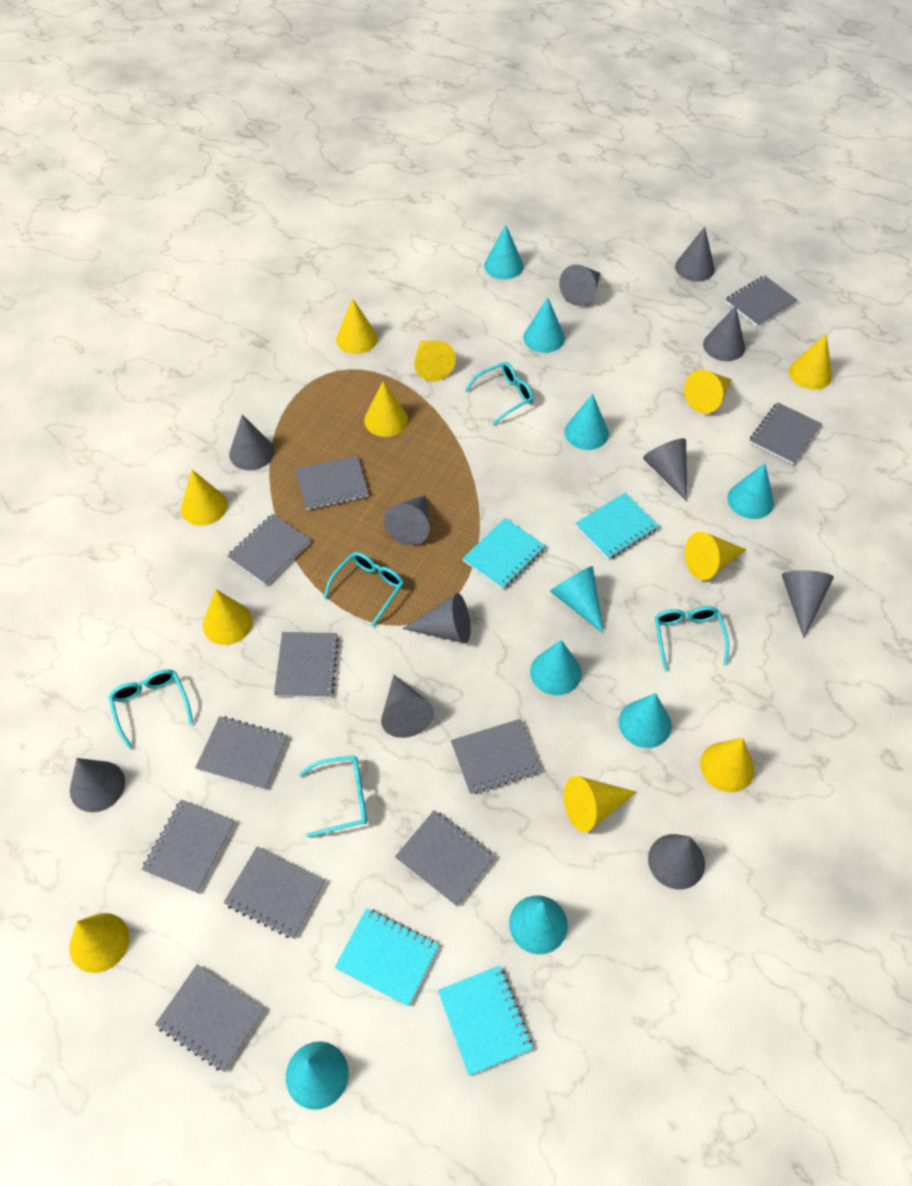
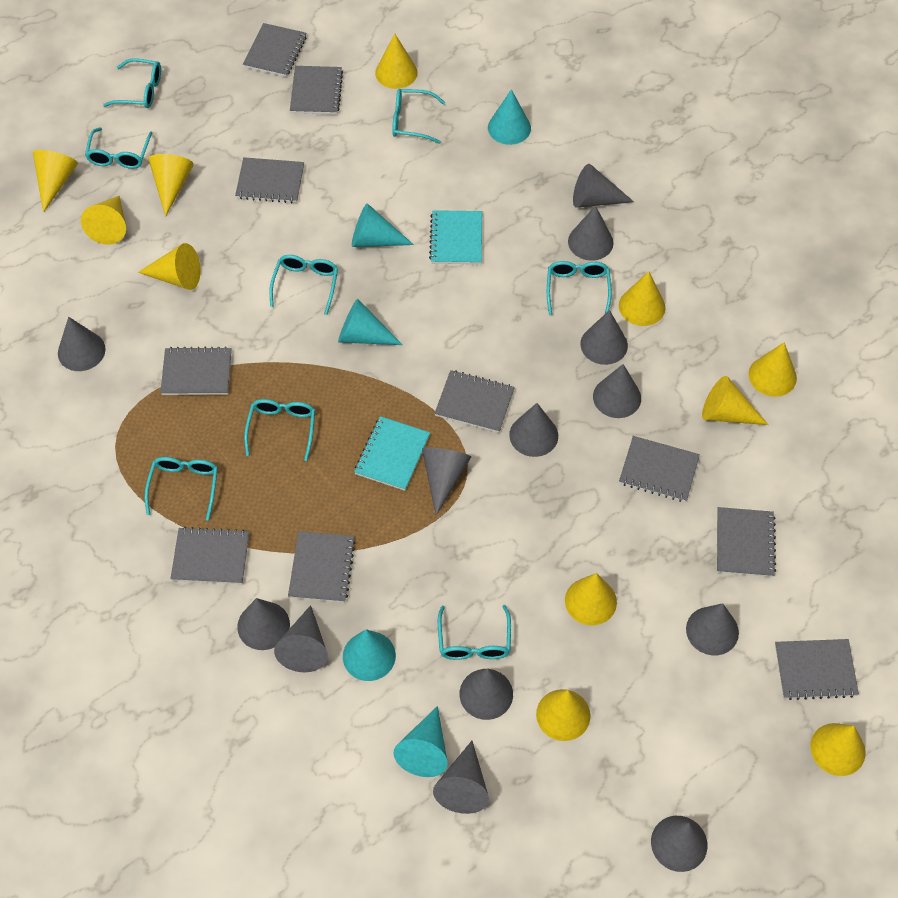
grey cone: 11 -> 13
grey notebook: 11 -> 10
turquoise cone: 9 -> 5
turquoise glasses: 5 -> 8
turquoise notebook: 4 -> 2

